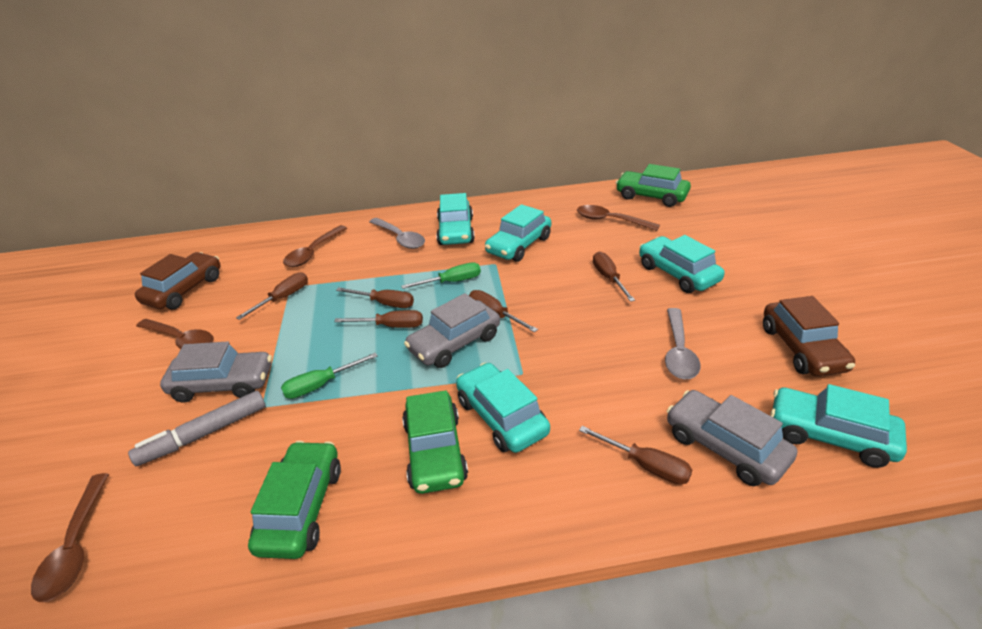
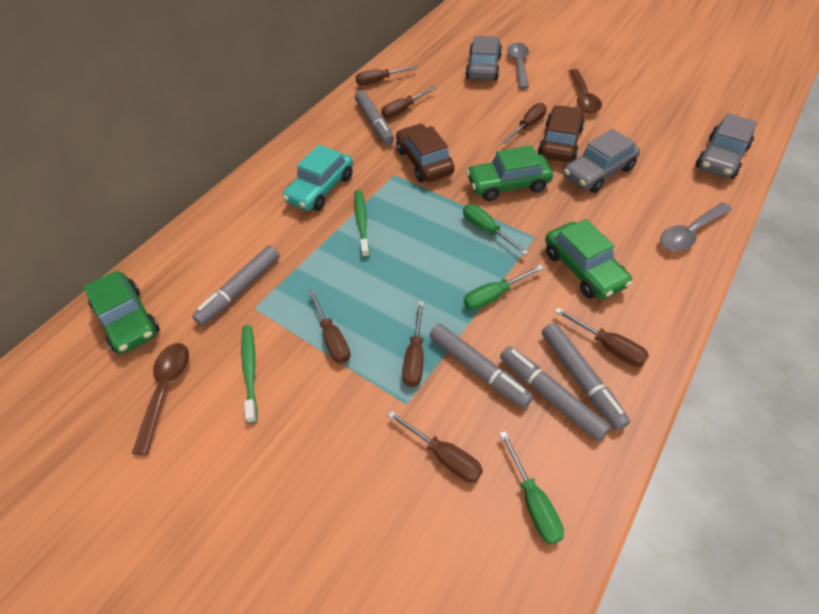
brown screwdriver: 6 -> 7
brown spoon: 4 -> 2
green screwdriver: 2 -> 3
green toothbrush: 0 -> 2
grey marker: 1 -> 5
turquoise car: 5 -> 1

